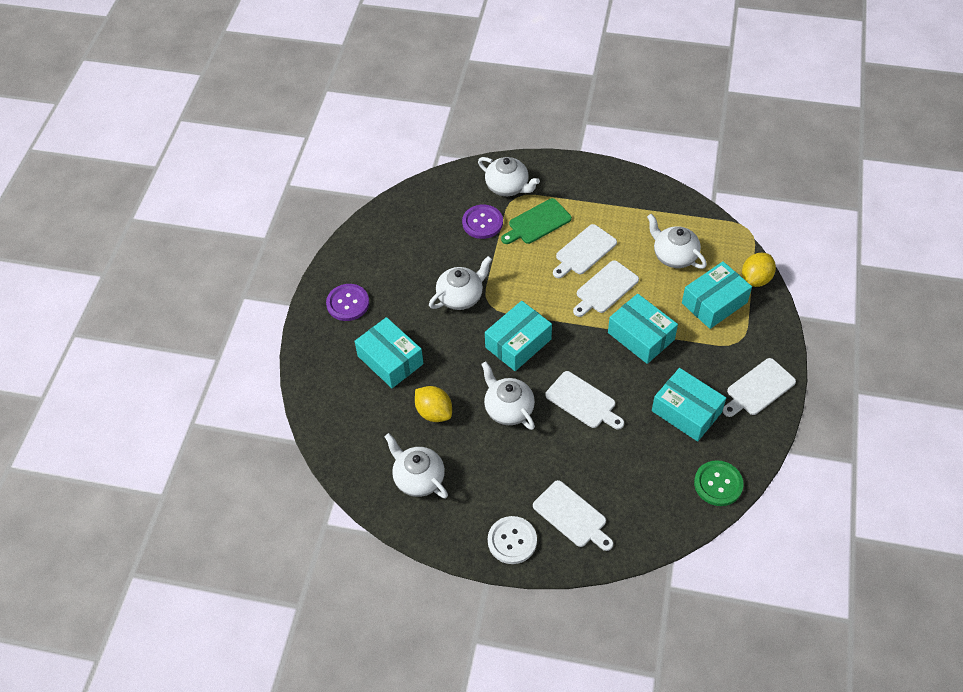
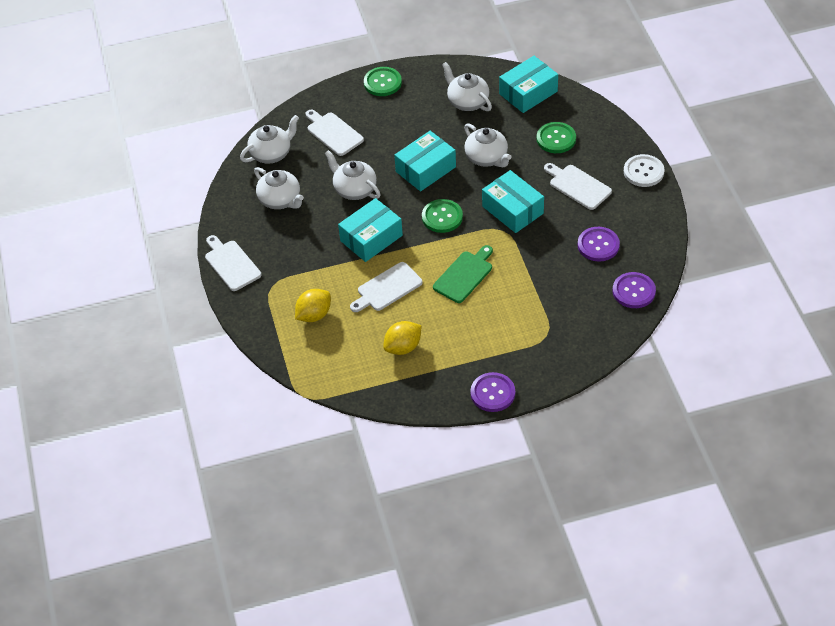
green button: 1 -> 3
purple button: 2 -> 3
turquoise box: 5 -> 4
white cutting board: 5 -> 4

